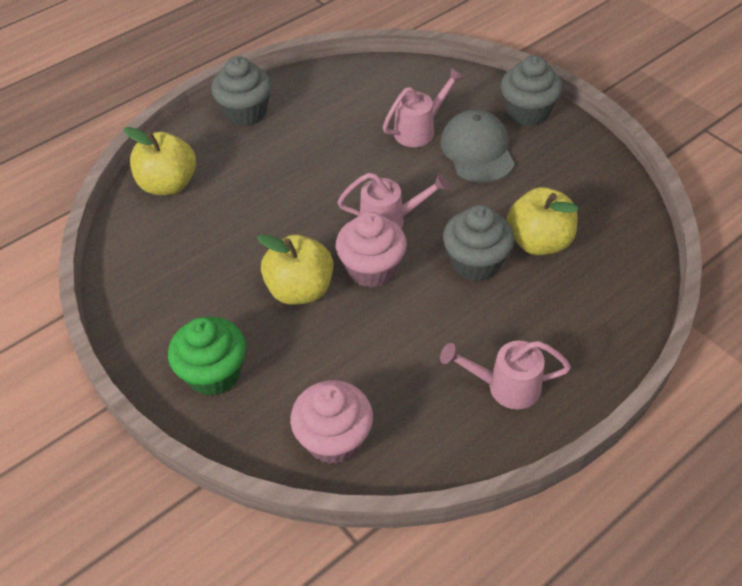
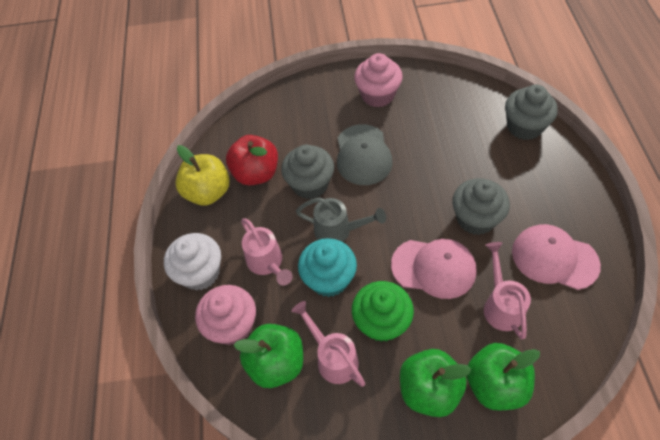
green apple: 0 -> 3
grey watering can: 0 -> 1
pink cap: 0 -> 2
red apple: 0 -> 1
turquoise cupcake: 0 -> 1
white cupcake: 0 -> 1
yellow apple: 3 -> 1

